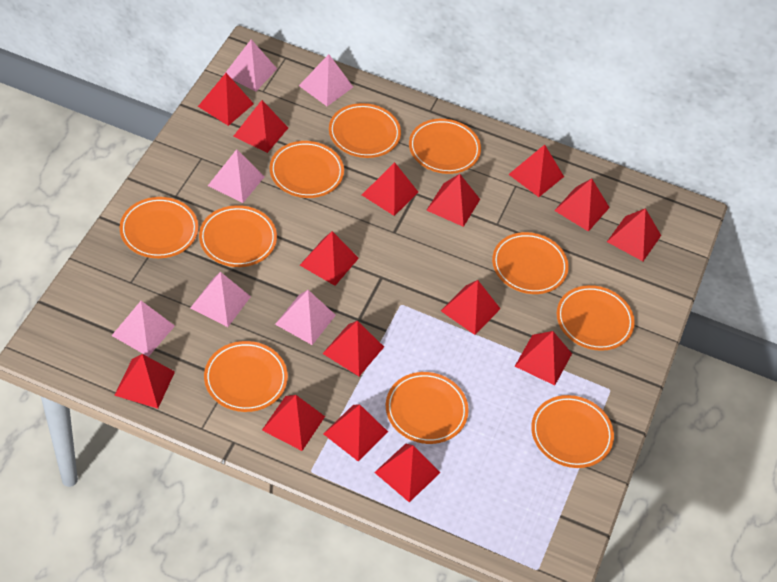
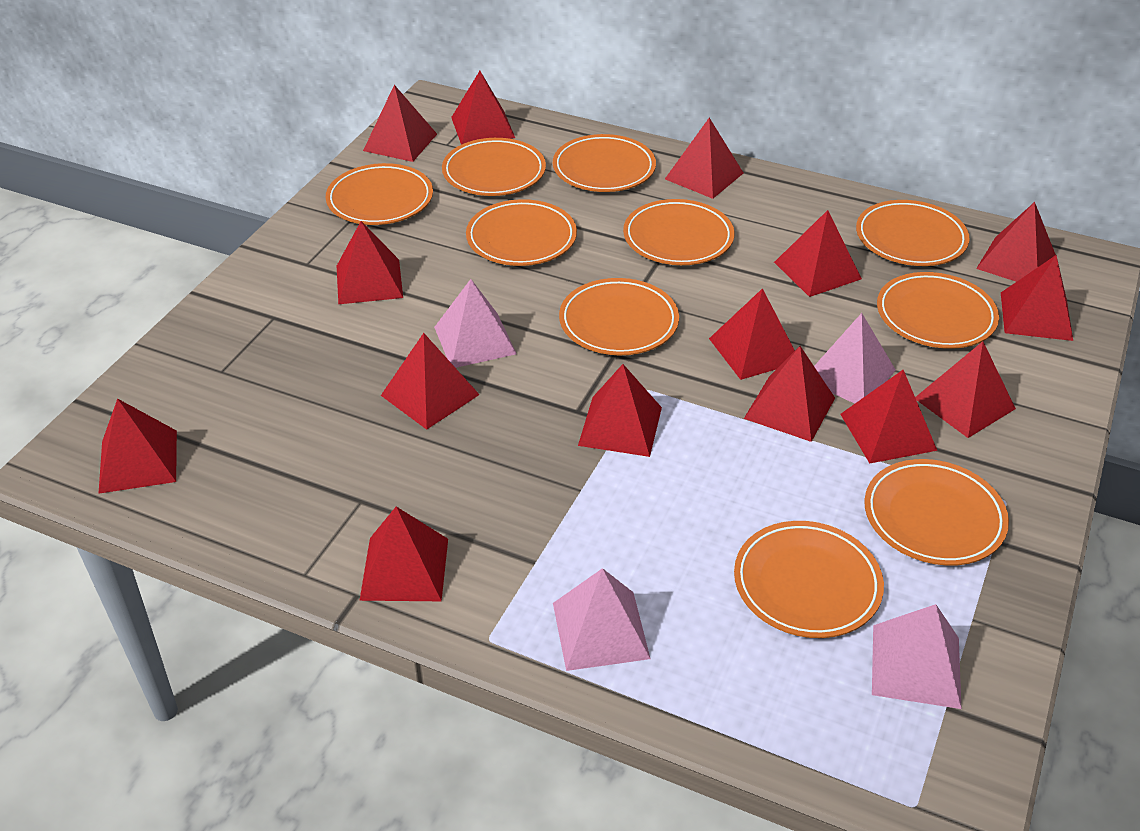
pink pyramid: 6 -> 4

